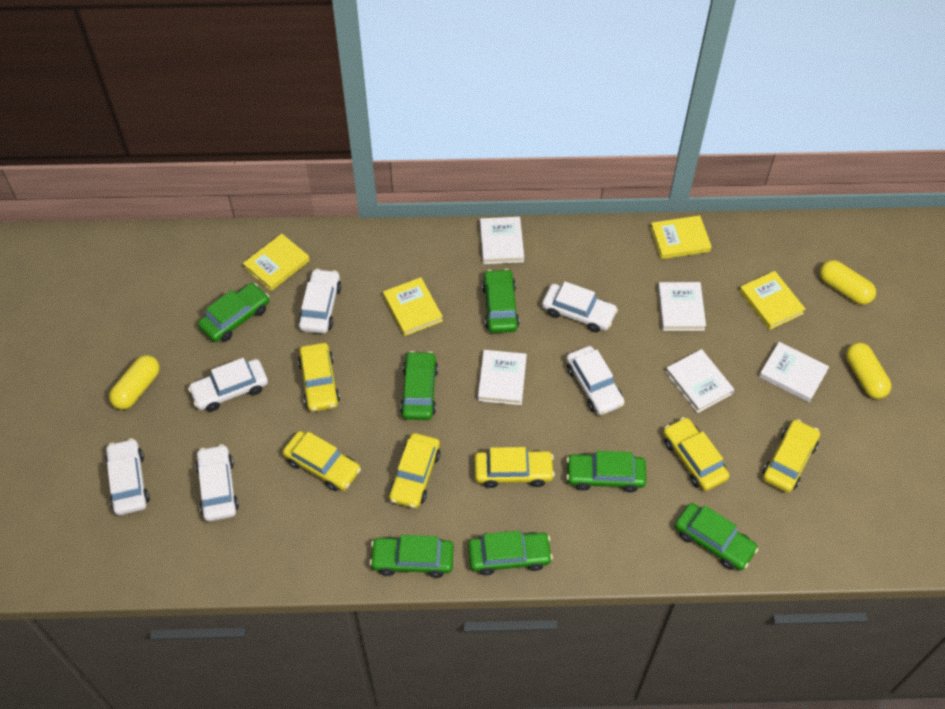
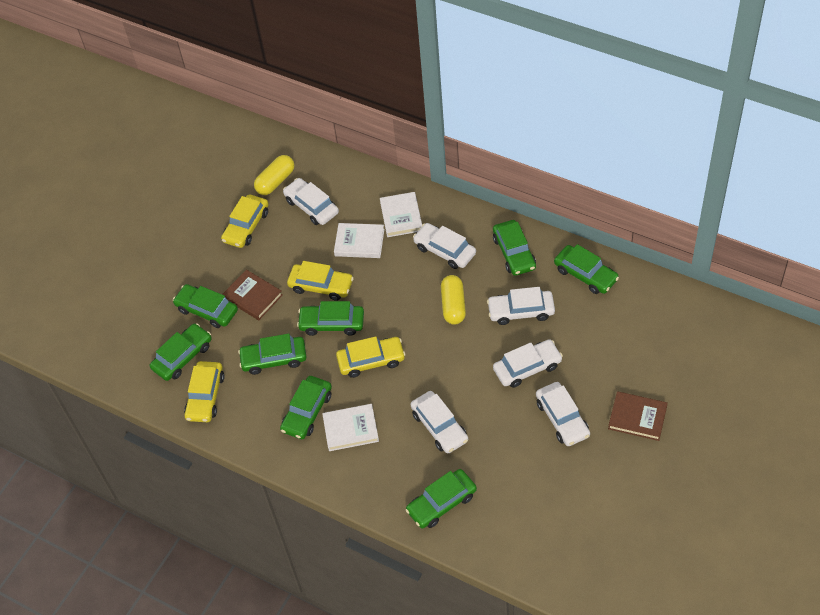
brown book: 0 -> 2
green car: 7 -> 8
white book: 5 -> 3
yellow book: 4 -> 0
yellow capsule: 3 -> 2
yellow car: 6 -> 4

